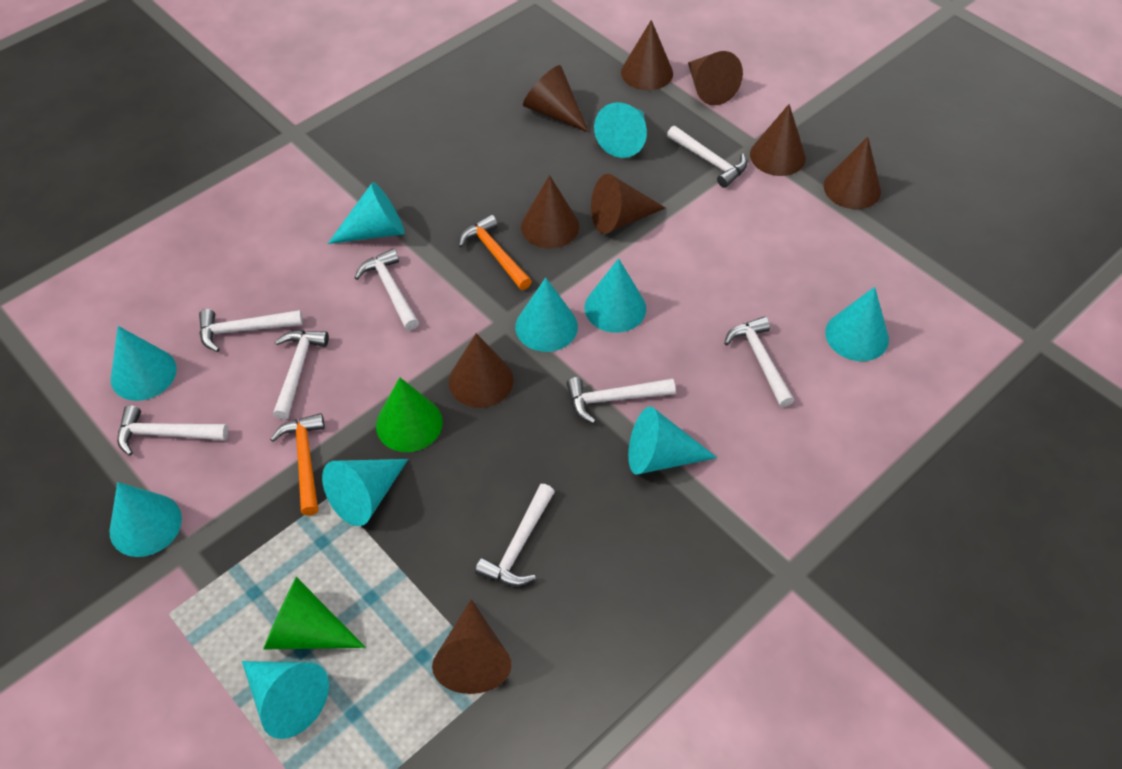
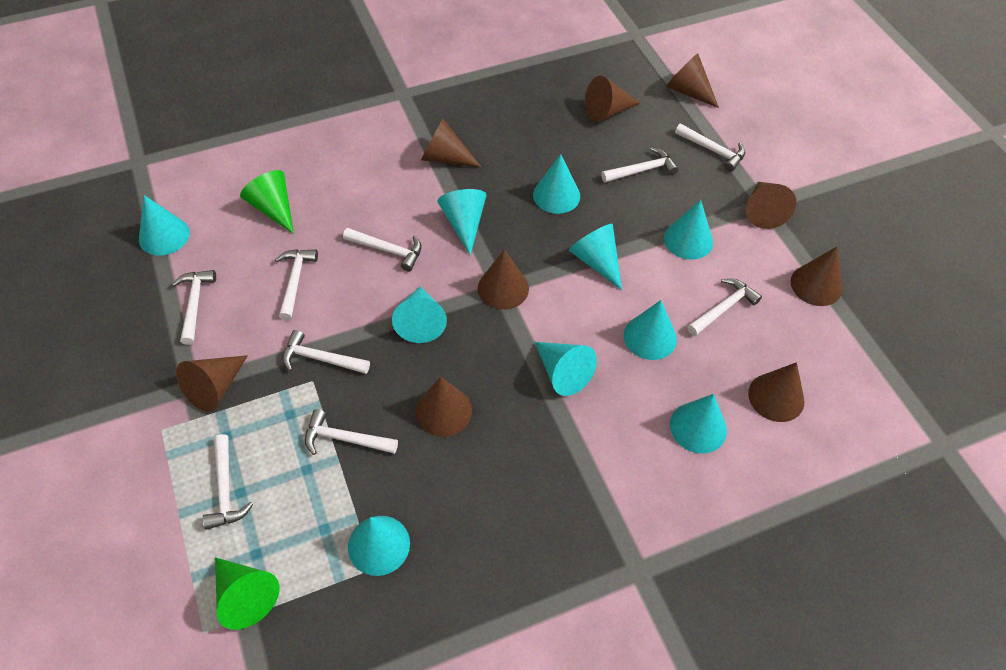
orange hammer: 2 -> 0
white hammer: 8 -> 9

